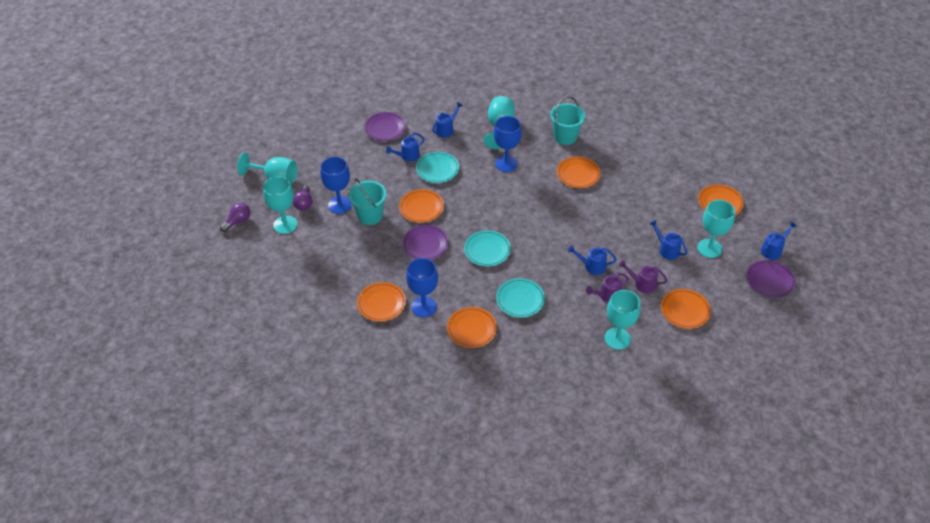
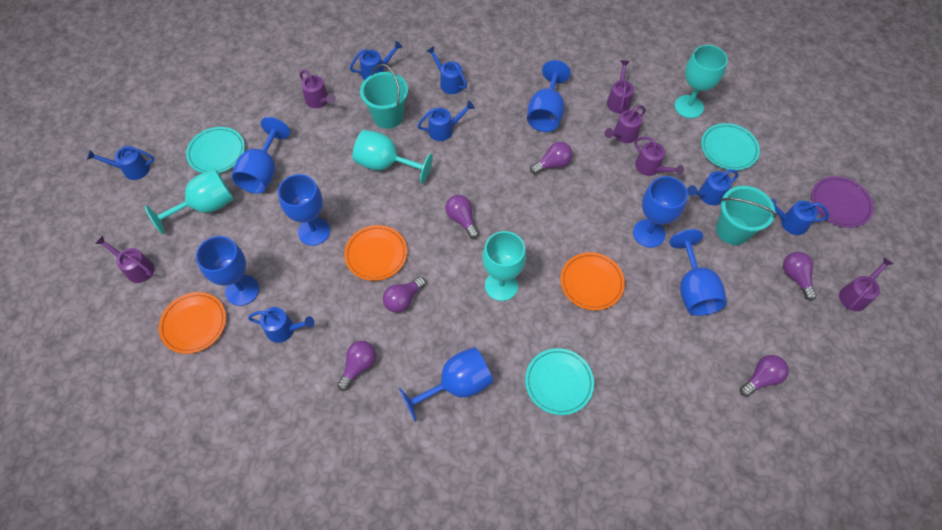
blue goblet: 3 -> 7
blue watering can: 5 -> 7
orange plate: 6 -> 3
purple light bulb: 2 -> 6
purple plate: 3 -> 1
purple watering can: 2 -> 6
turquoise goblet: 5 -> 4

